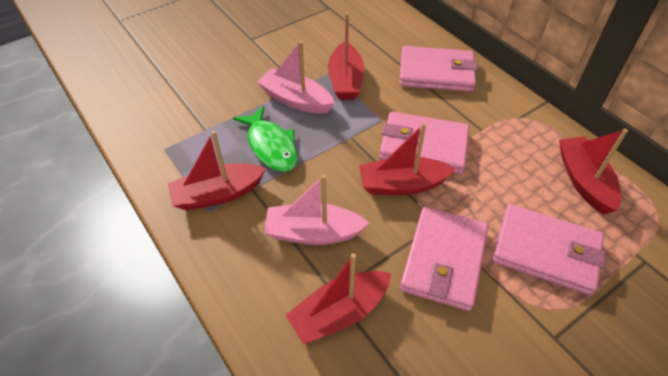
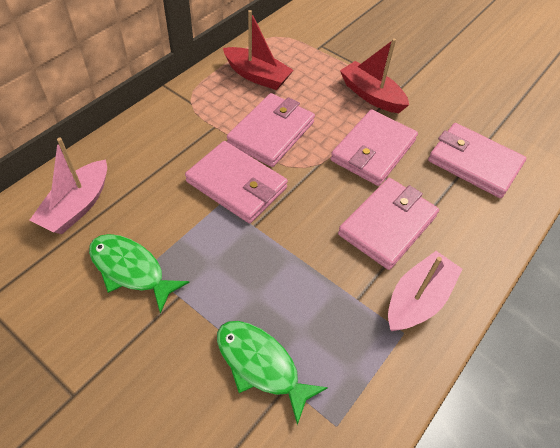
green fish: 1 -> 2
pink wallet: 4 -> 5
red boat: 5 -> 2

